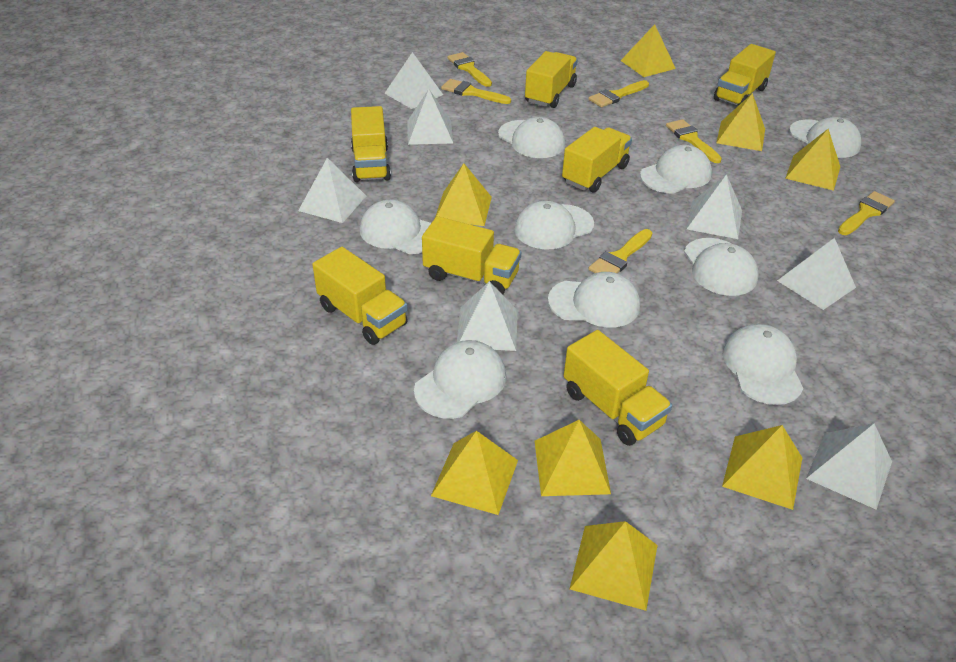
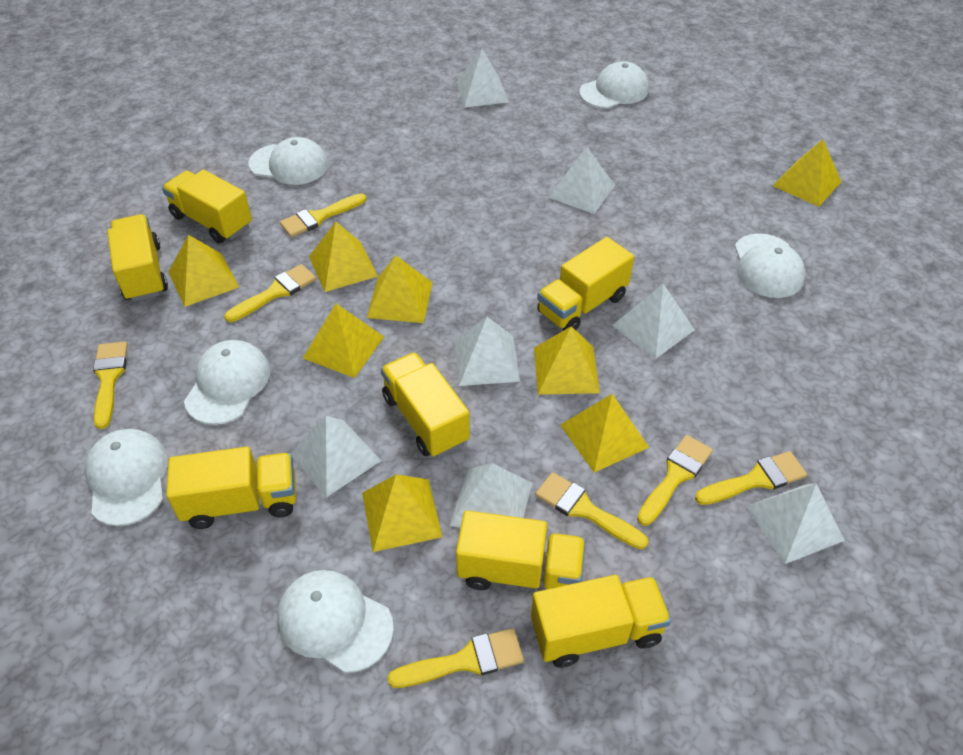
white cap: 9 -> 6
yellow brush: 6 -> 7

